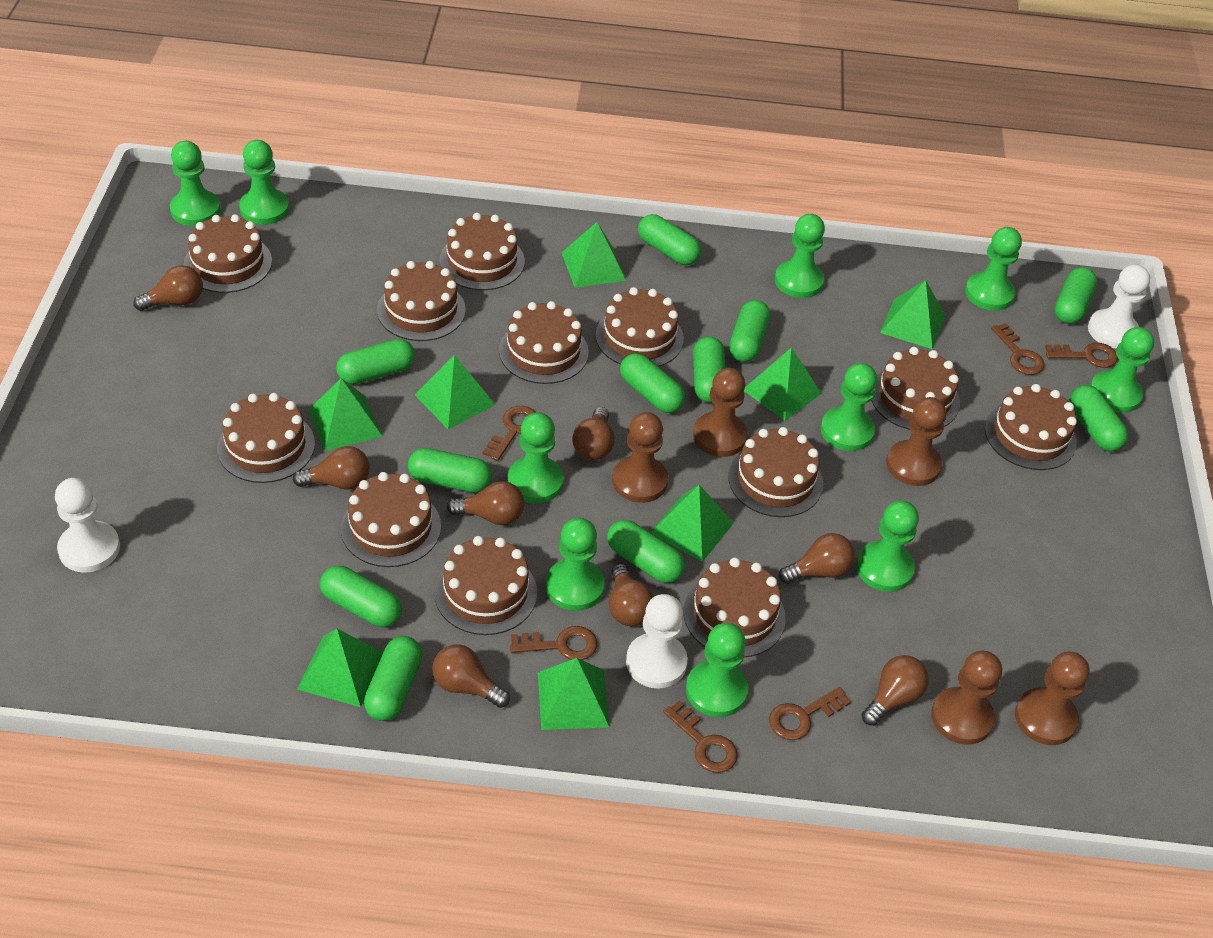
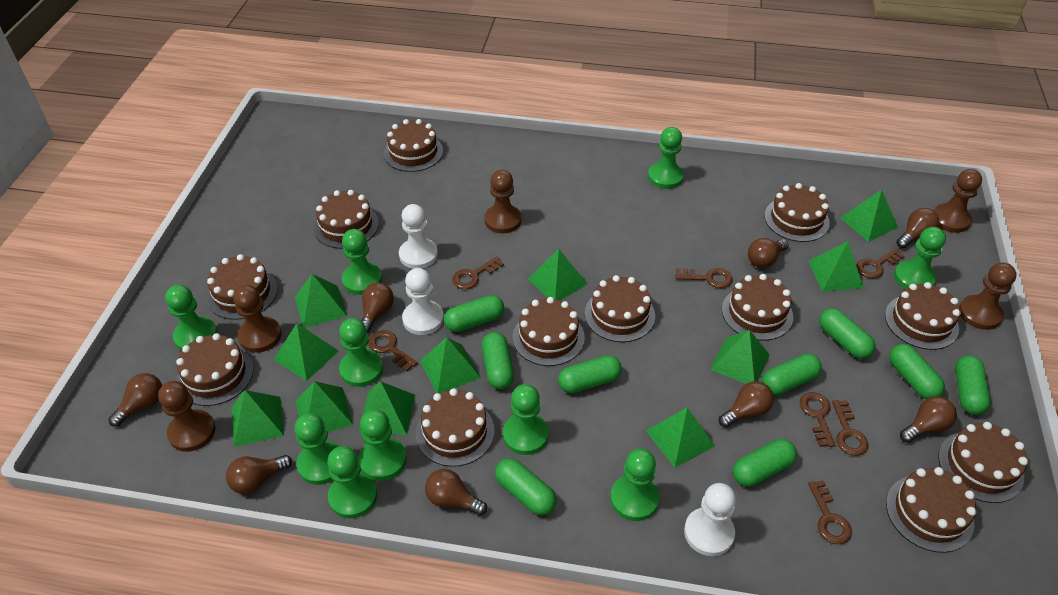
brown key: 6 -> 7
green capsule: 11 -> 9
green pyramid: 8 -> 11

